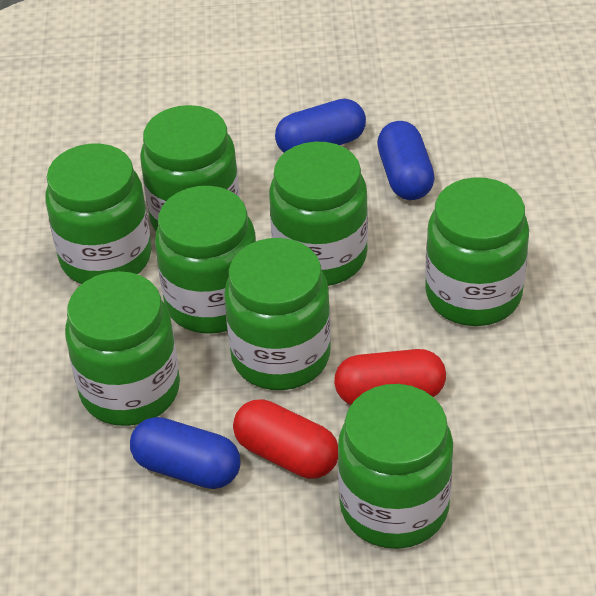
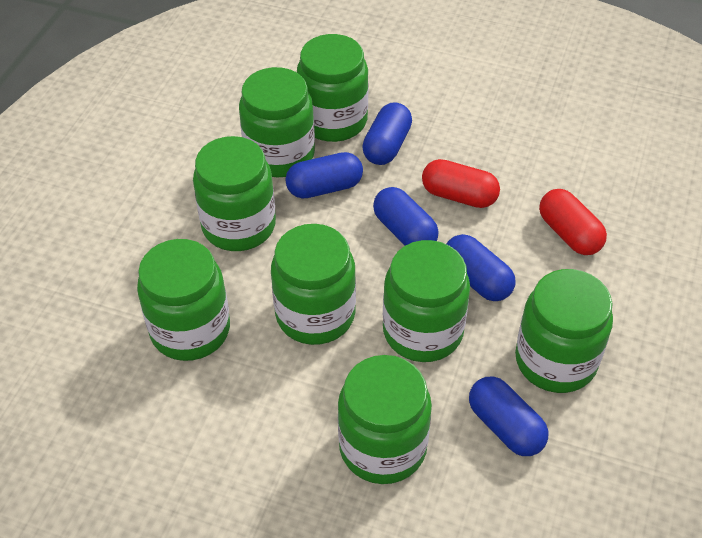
blue capsule: 3 -> 5

